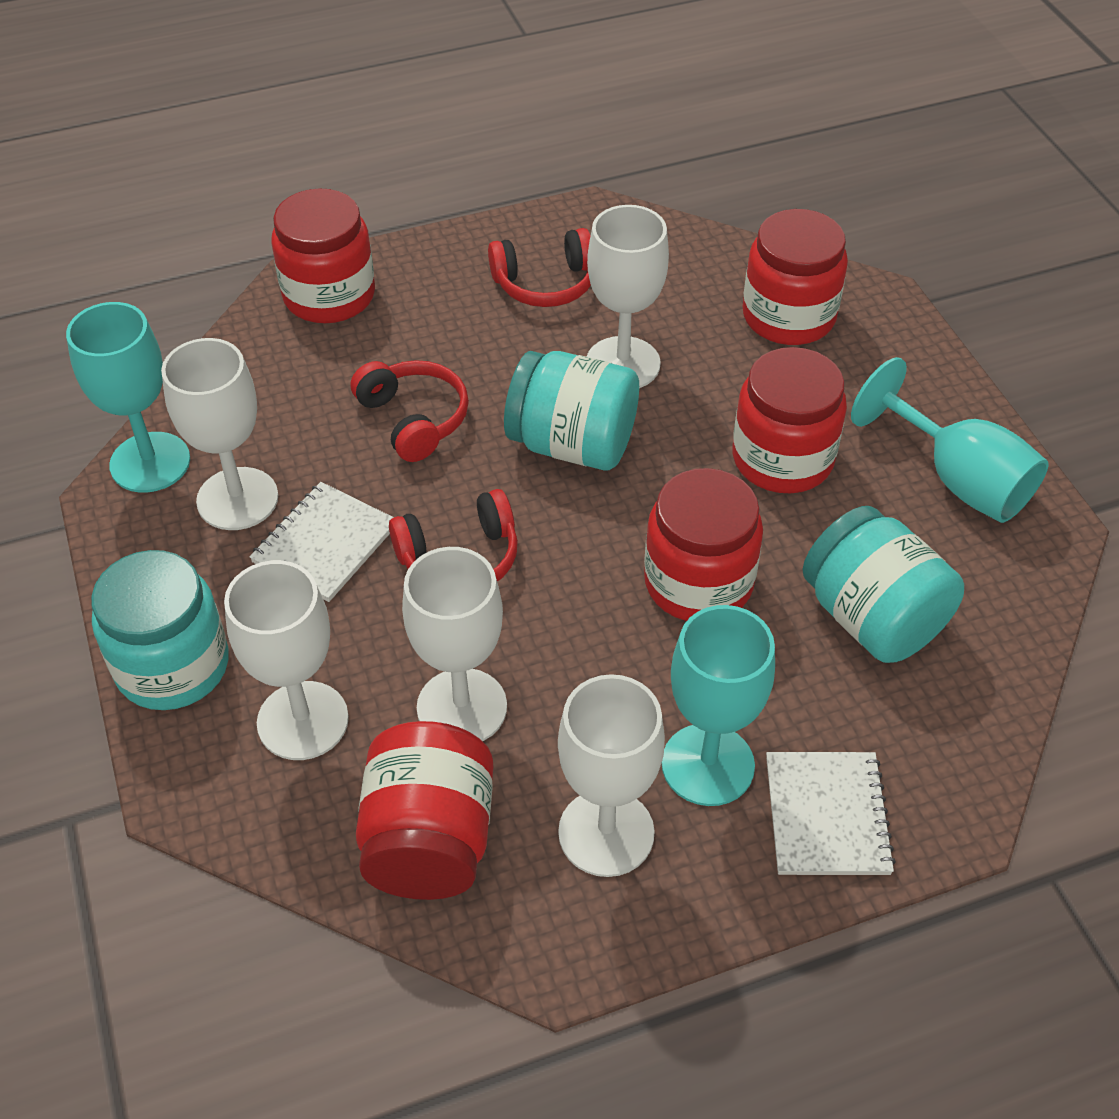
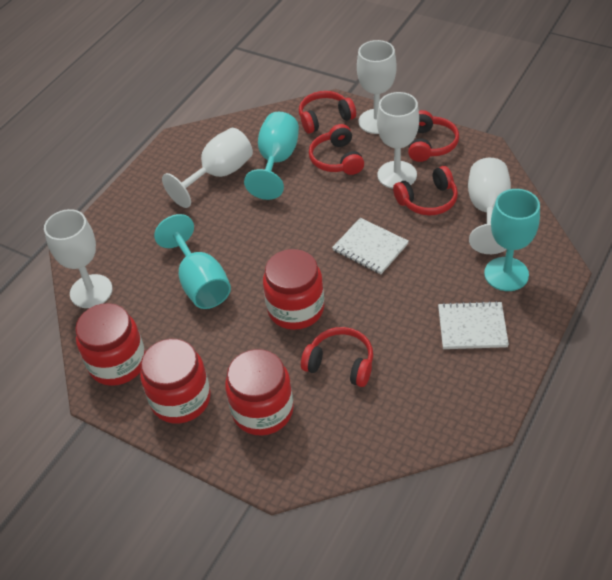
red headphones: 3 -> 5
red jar: 5 -> 4
turquoise jar: 3 -> 0

